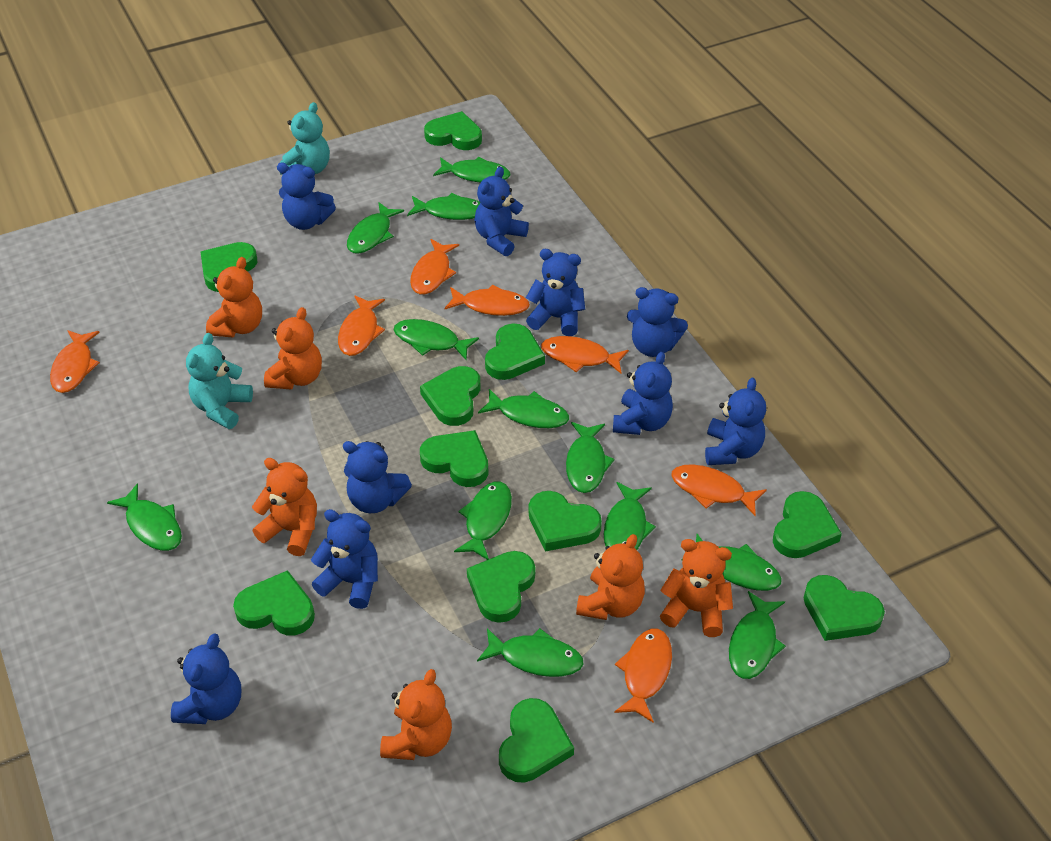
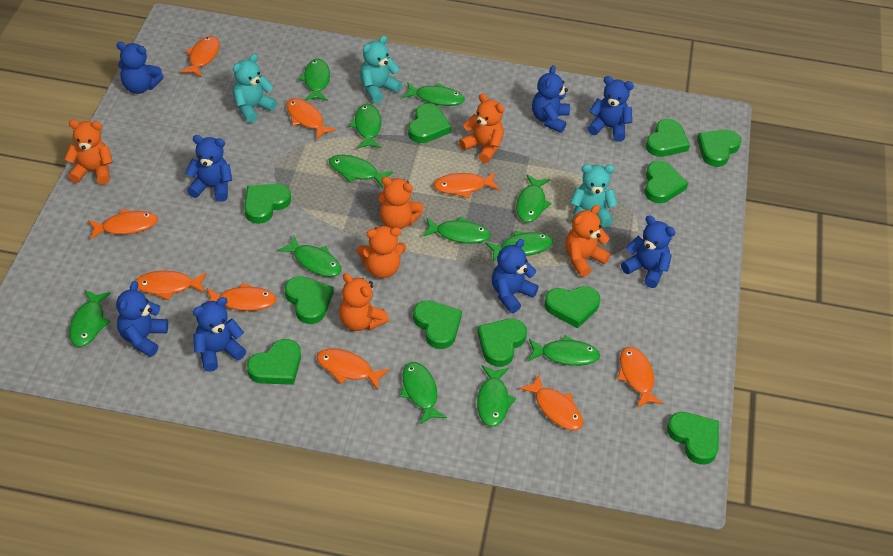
blue teddy bear: 9 -> 8
orange fish: 7 -> 9
turquoise teddy bear: 2 -> 3

